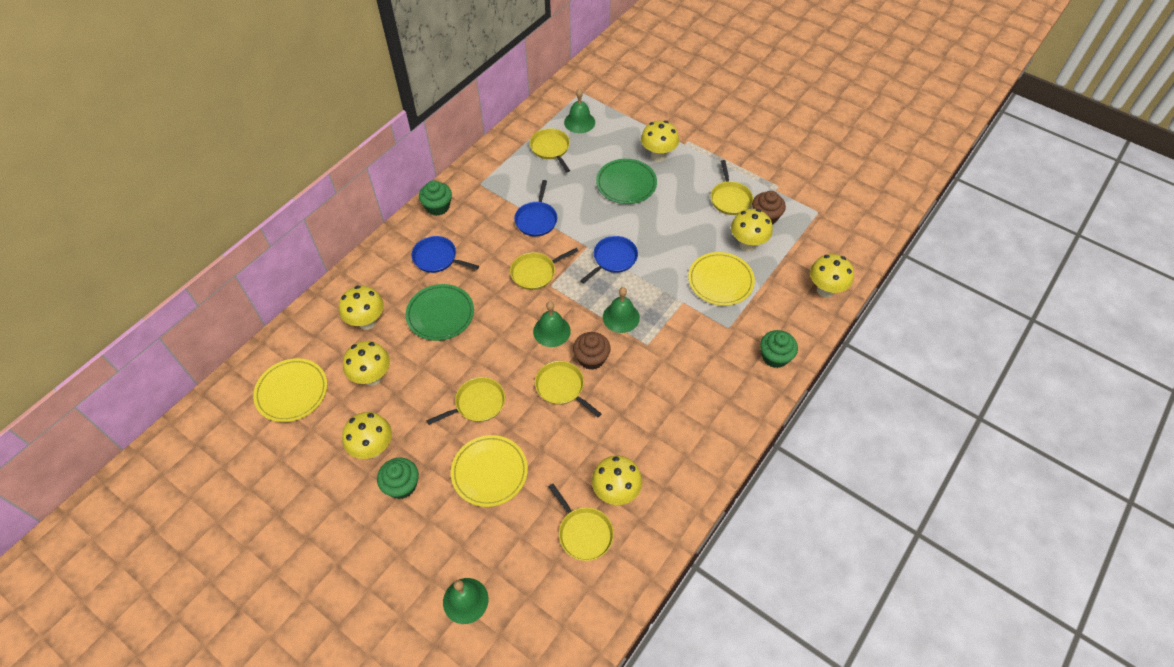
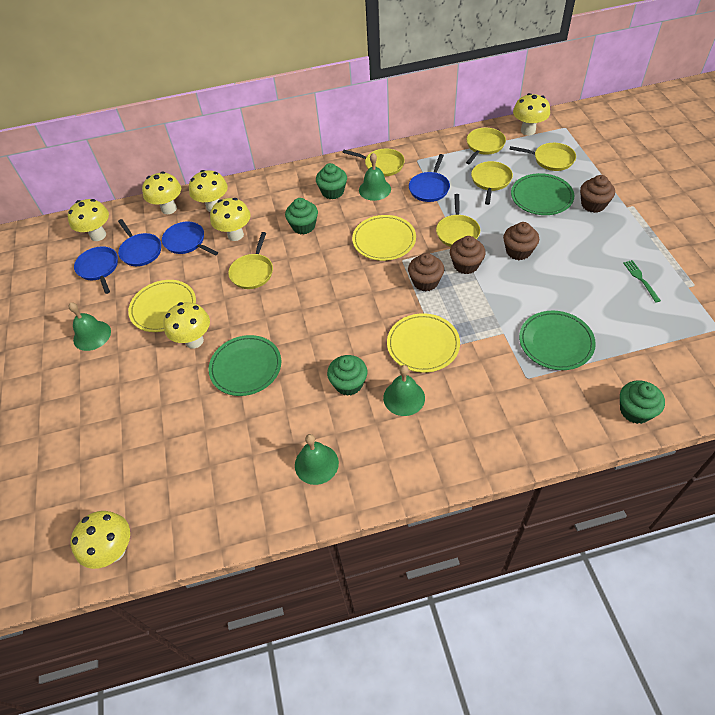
blue pan: 3 -> 4
brown cupcake: 2 -> 4
green cupcake: 3 -> 4
green fork: 0 -> 1
green plate: 2 -> 3

